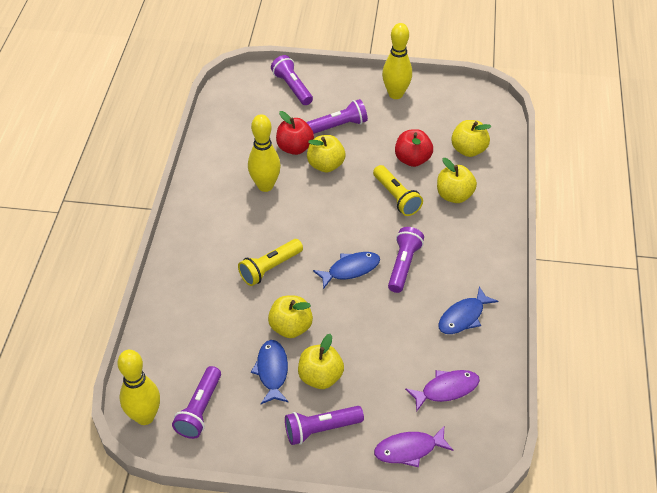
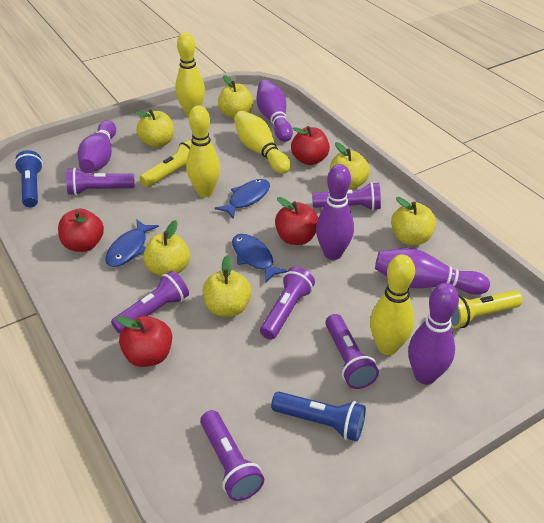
blue flashlight: 0 -> 2
purple bowling pin: 0 -> 5
purple fish: 2 -> 0
purple flashlight: 5 -> 6
red apple: 2 -> 4
yellow apple: 5 -> 6
yellow bowling pin: 3 -> 4

